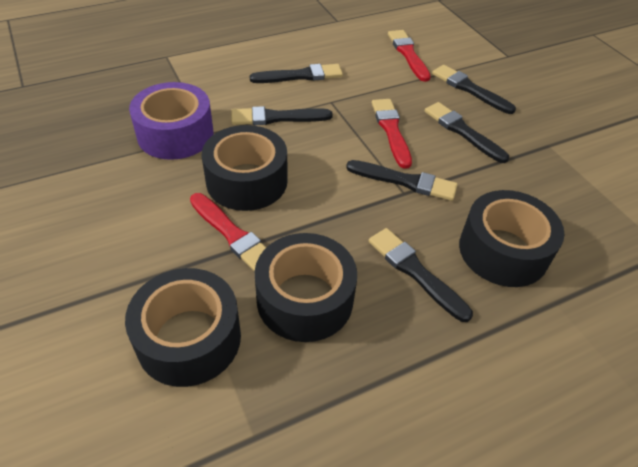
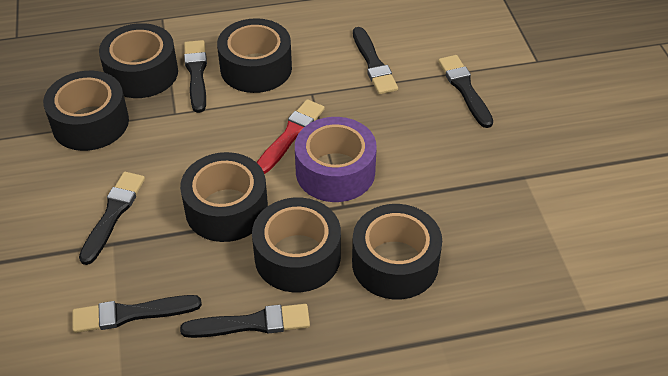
black tape: 4 -> 6
red brush: 3 -> 1

